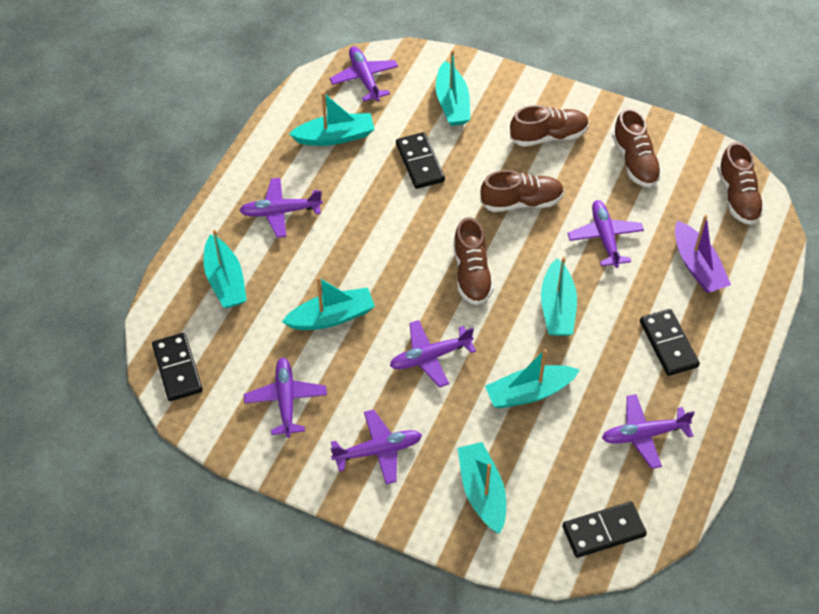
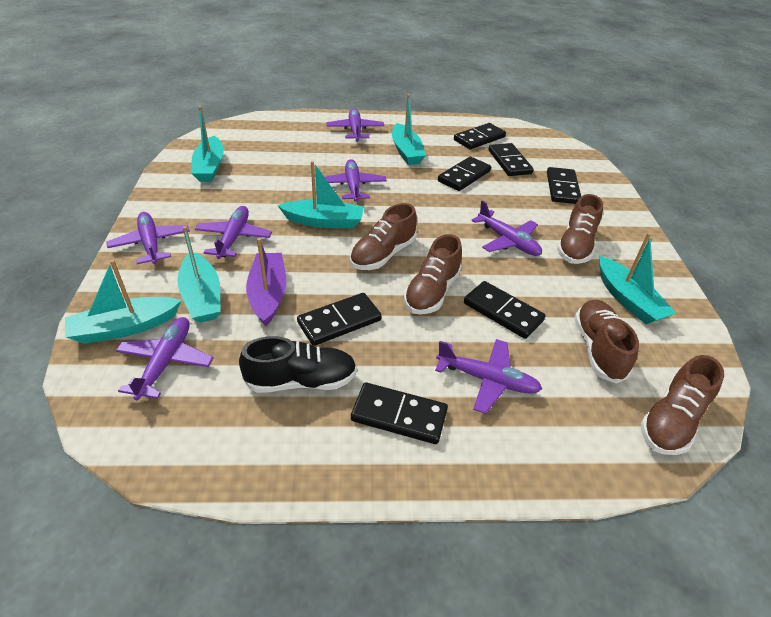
black domino: 4 -> 7
black shoe: 0 -> 1
turquoise boat: 7 -> 6

